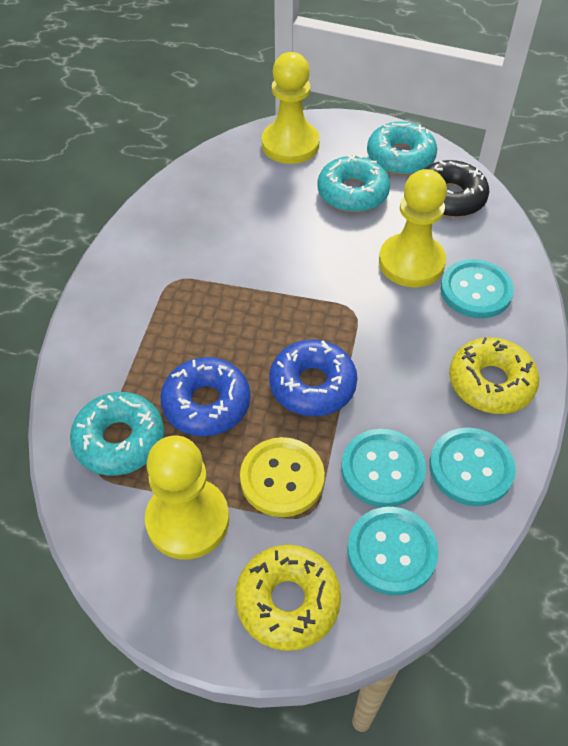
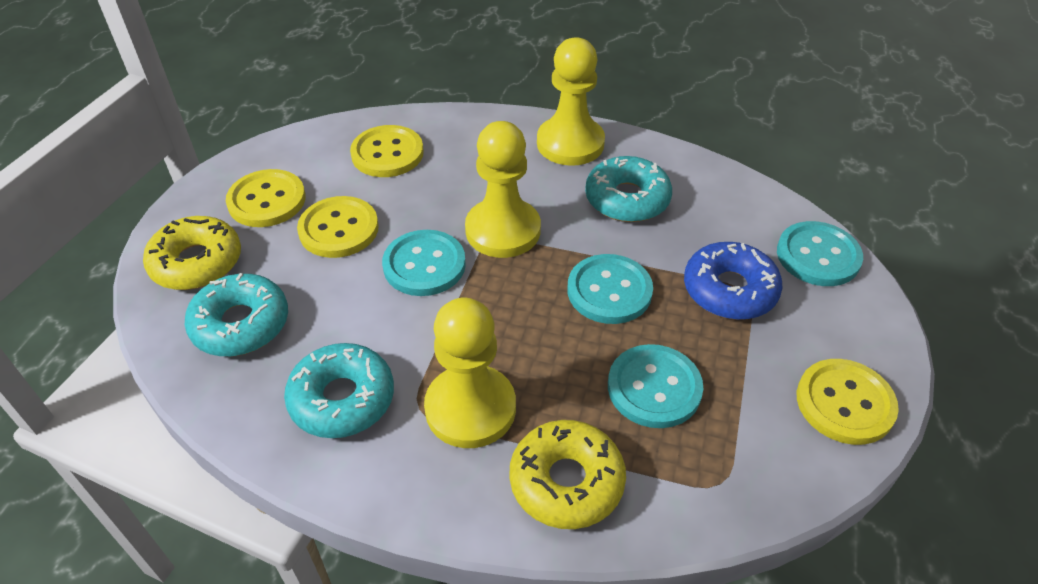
black donut: 1 -> 0
blue donut: 2 -> 1
yellow button: 1 -> 4

